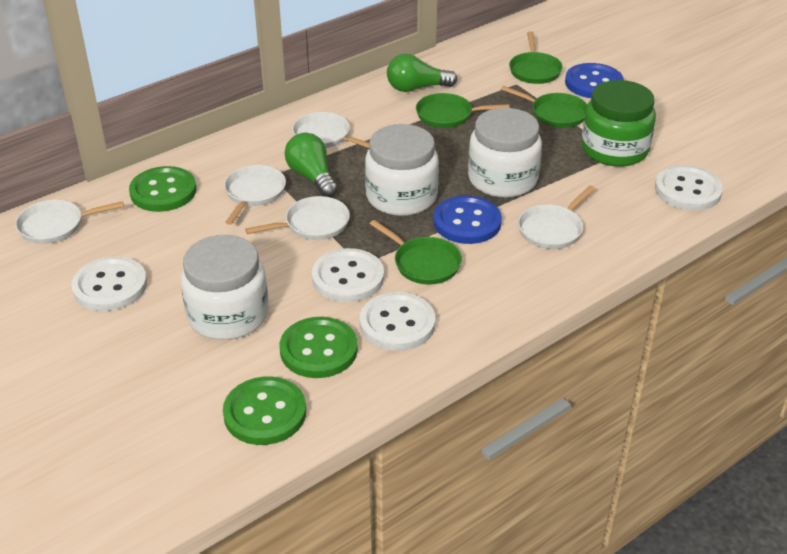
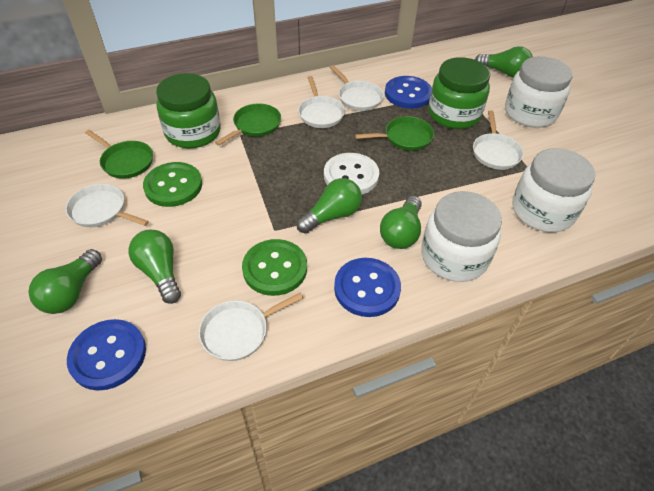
blue button: 2 -> 3
green button: 3 -> 2
green jar: 1 -> 2
green light bulb: 2 -> 5
green pan: 4 -> 3
white button: 4 -> 1

